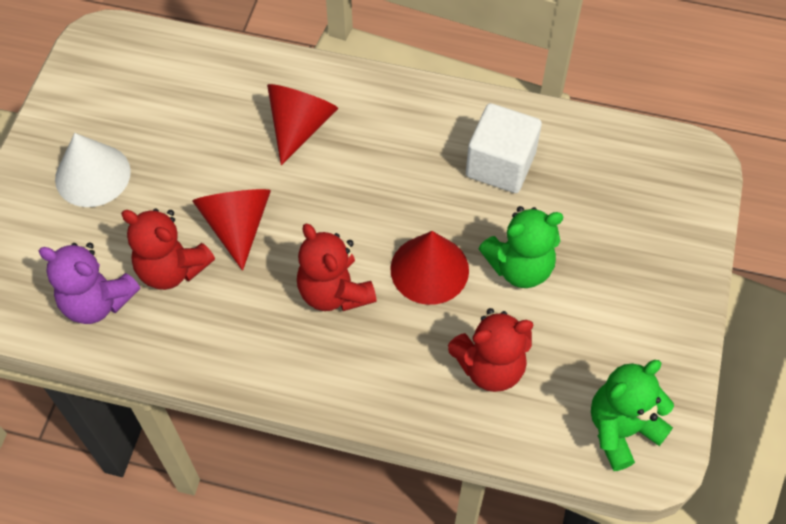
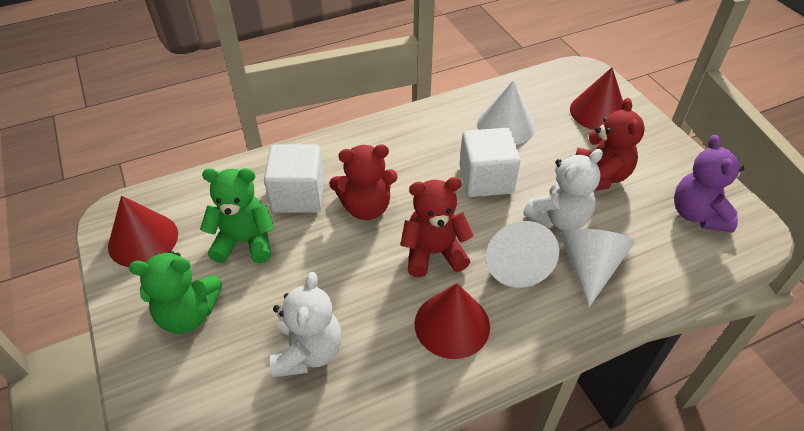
white cone: 1 -> 3
white cube: 1 -> 2
white teddy bear: 0 -> 2

